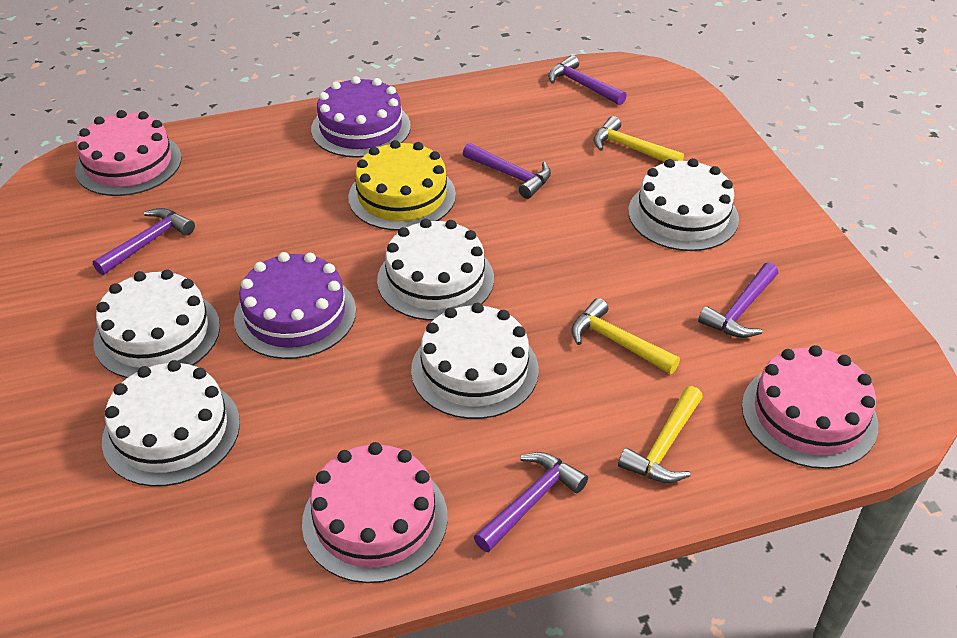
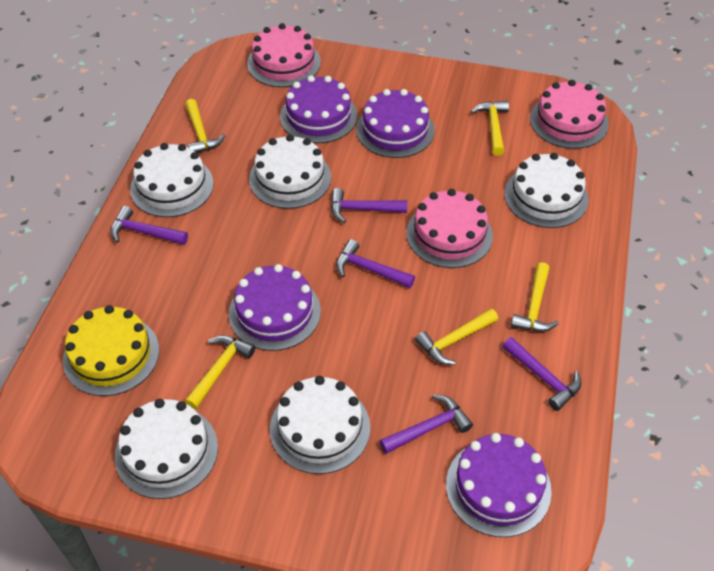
purple cake: 2 -> 4
yellow hammer: 3 -> 5

